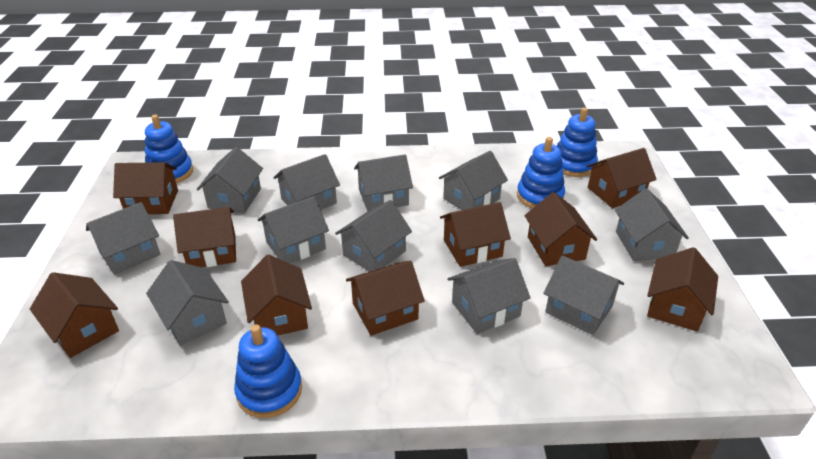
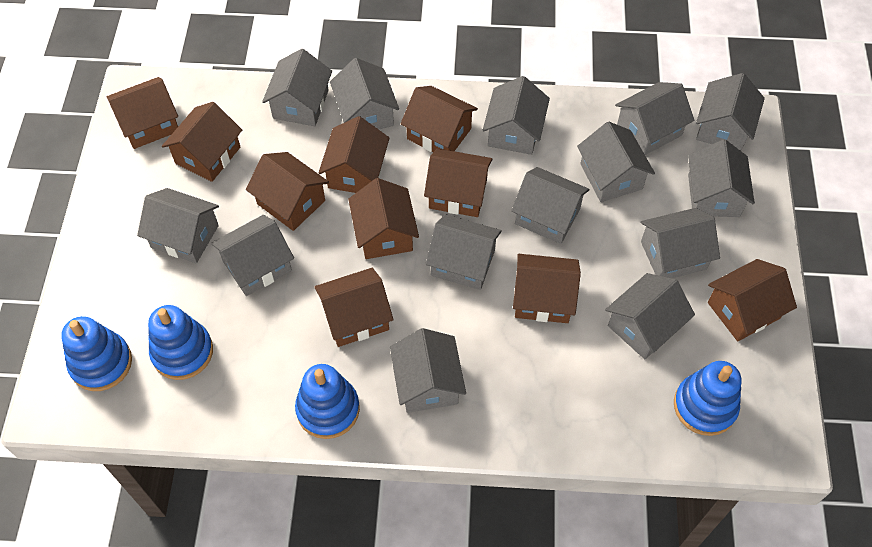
brown house: 9 -> 10
grey house: 11 -> 14

